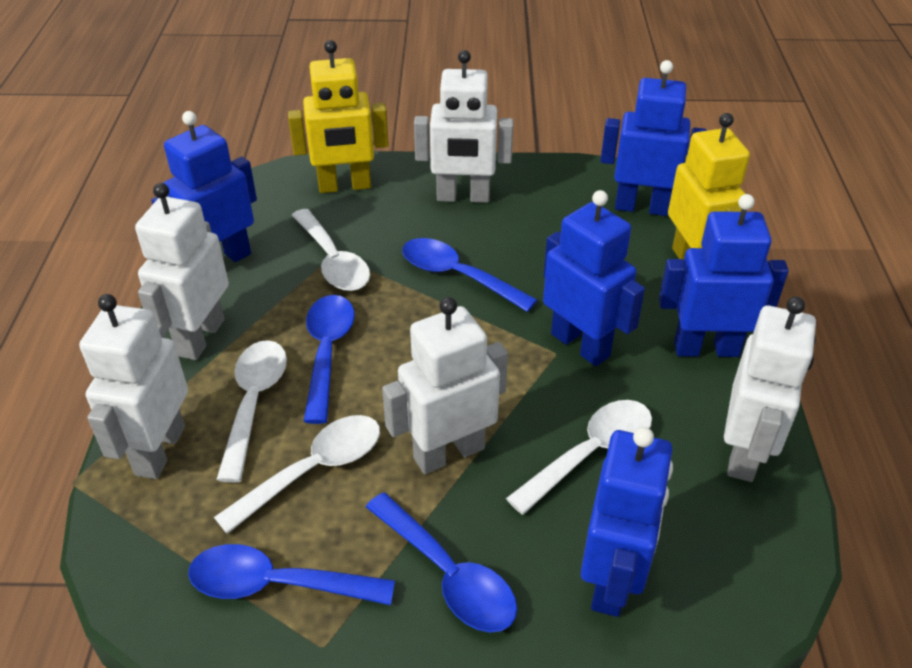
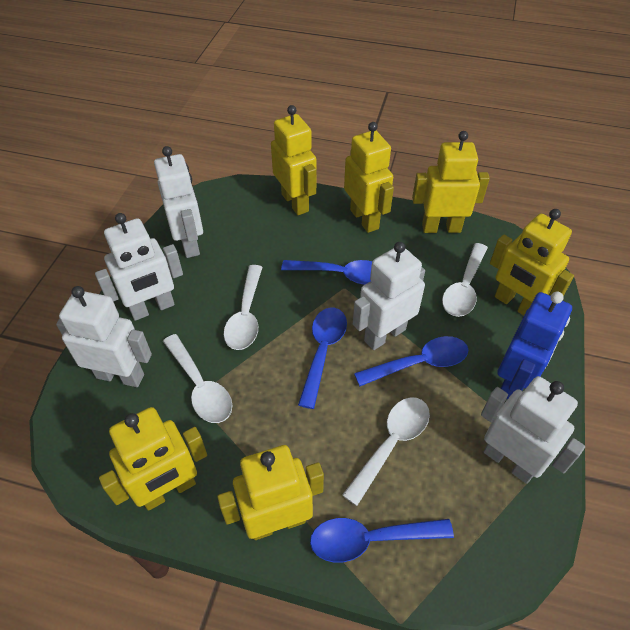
blue robot: 5 -> 1
yellow robot: 2 -> 6

